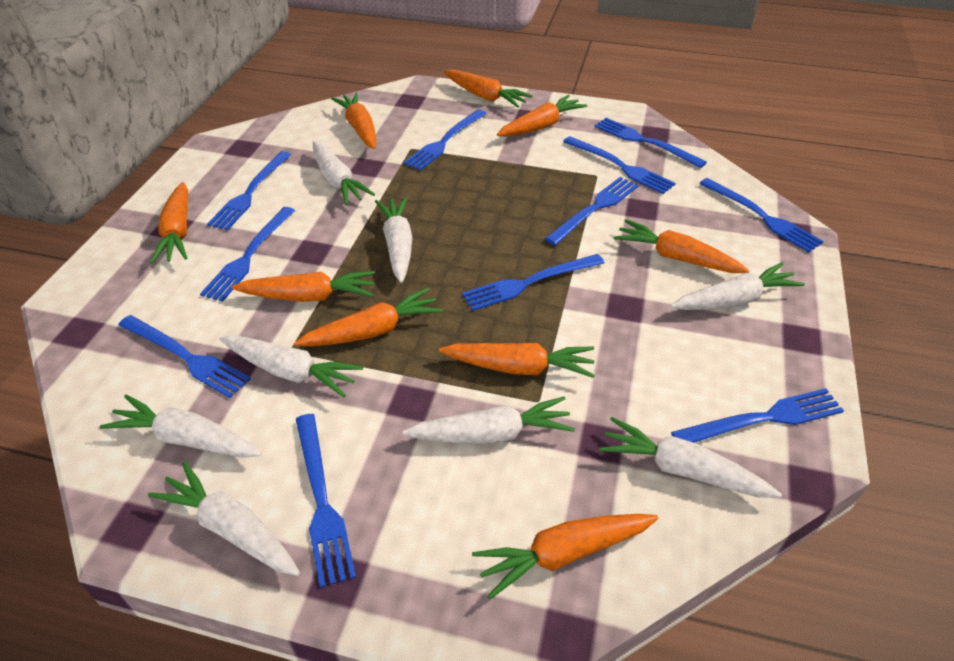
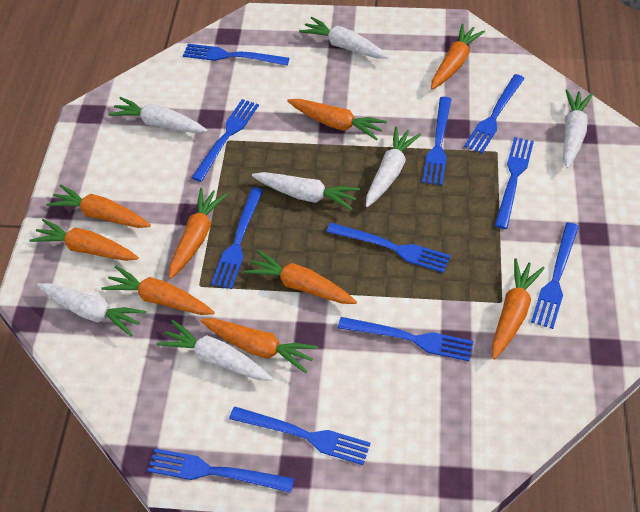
white carrot: 8 -> 7

